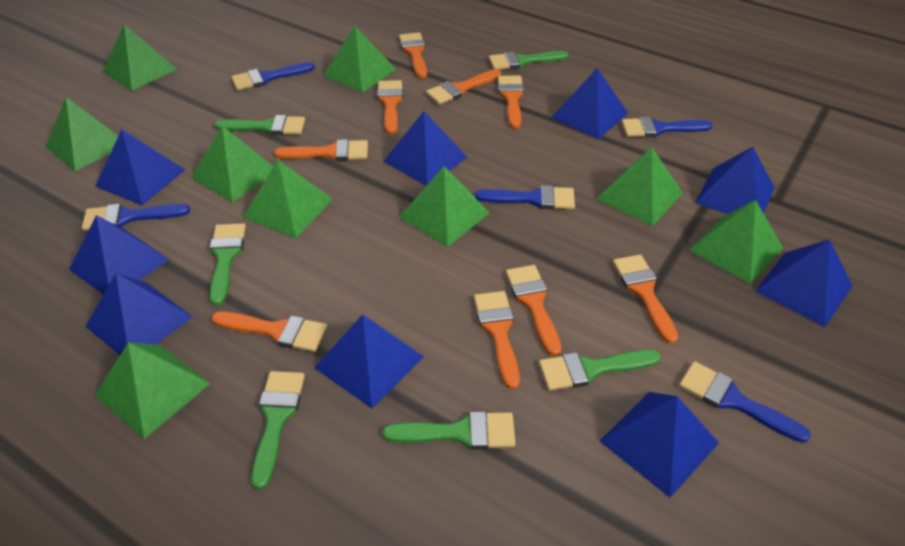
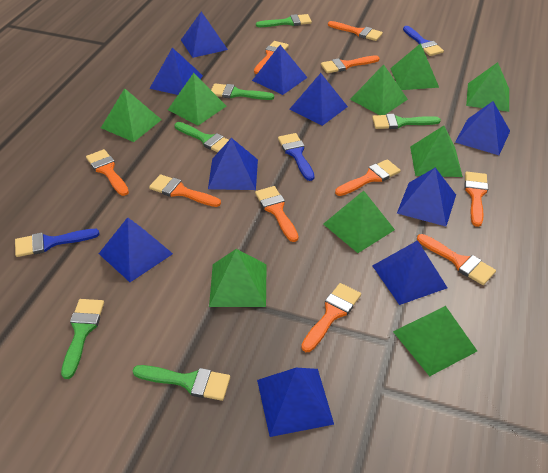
blue brush: 5 -> 3
blue pyramid: 9 -> 10
orange brush: 9 -> 10

